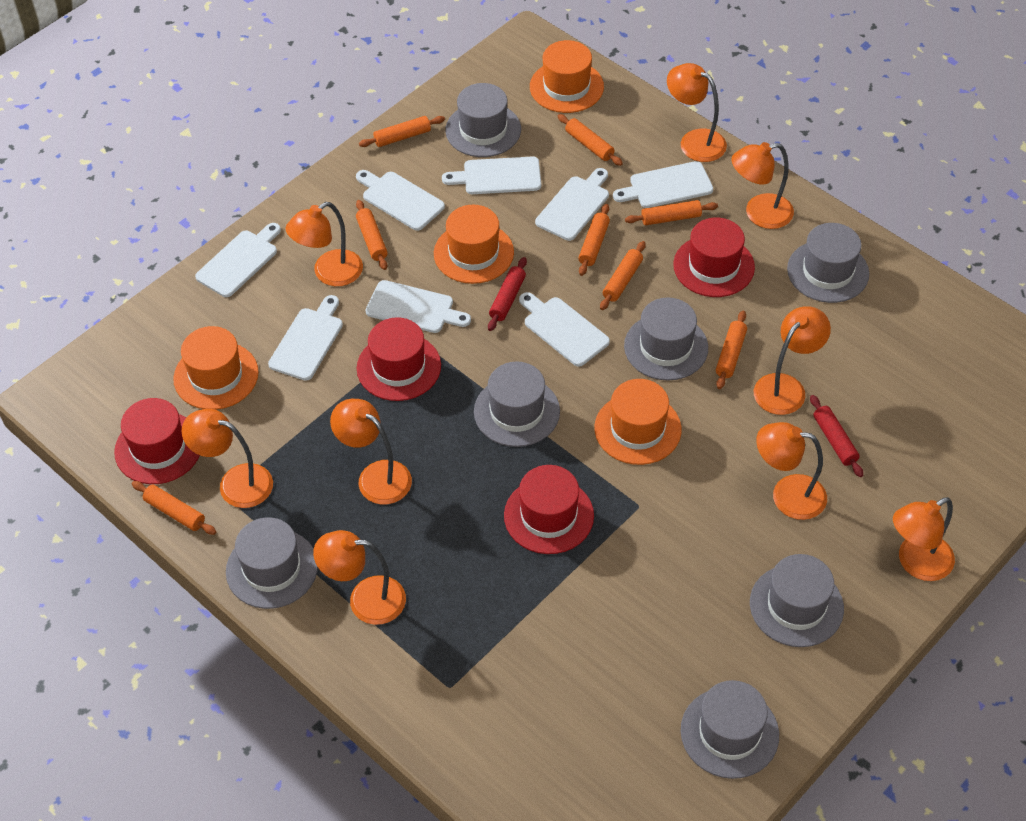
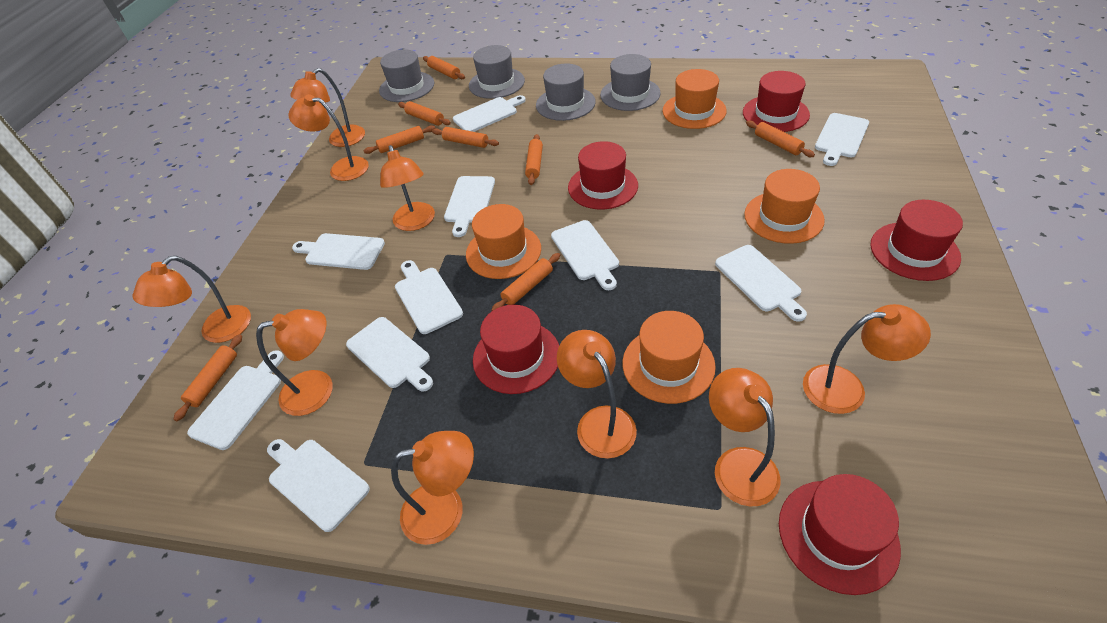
grey hat: 7 -> 4
red hat: 4 -> 5
red rolling pin: 2 -> 0
white cutting board: 8 -> 10

